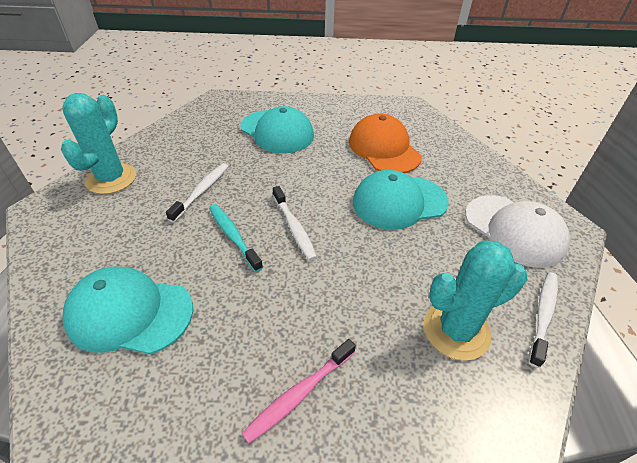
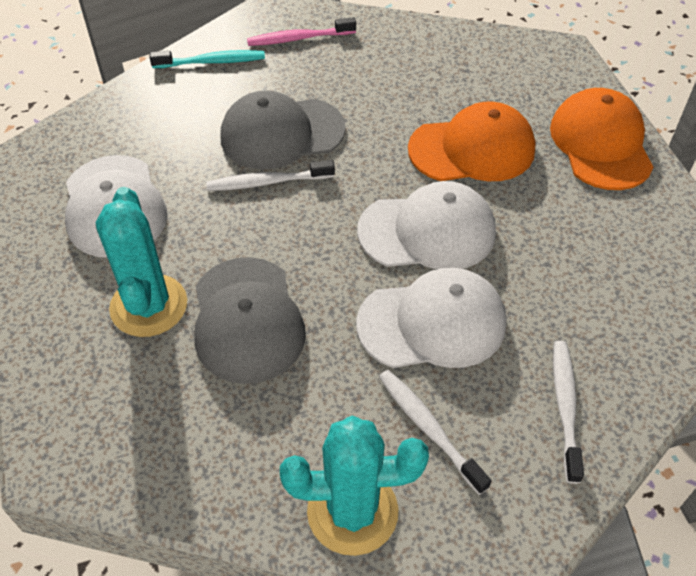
grey cap: 0 -> 2
orange cap: 1 -> 2
turquoise cap: 3 -> 0
white cap: 1 -> 3

